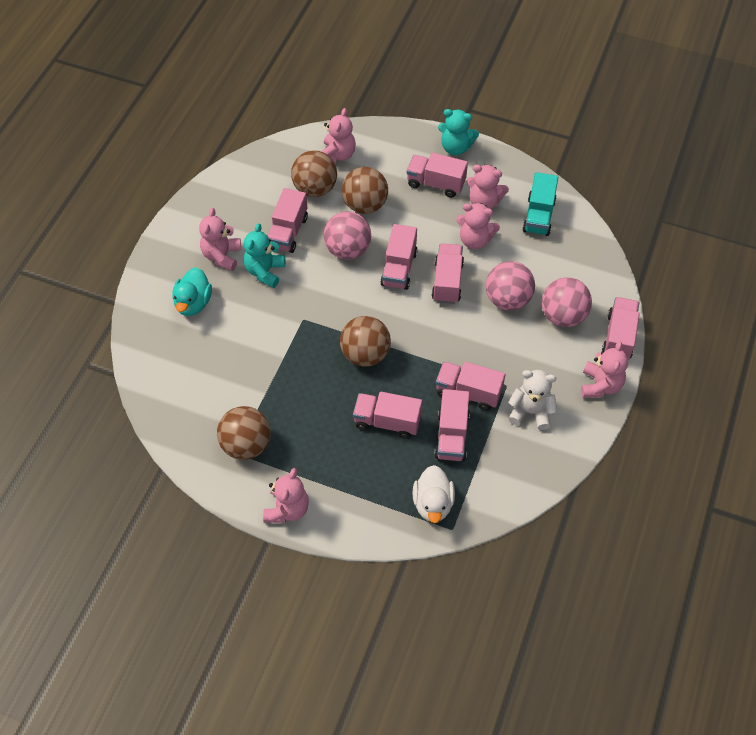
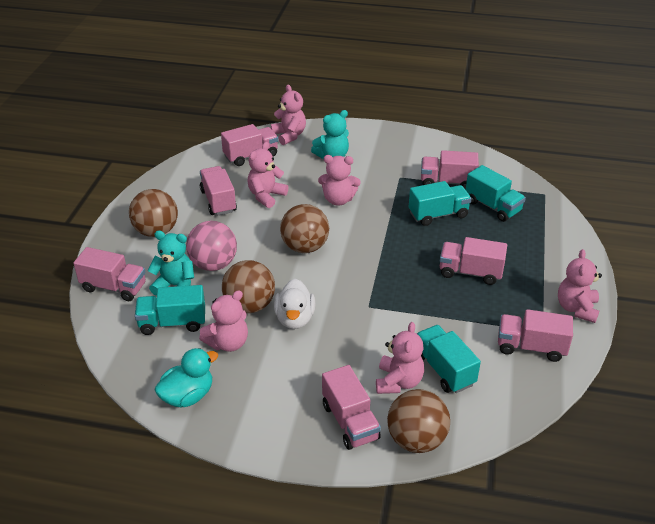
pink ball: 3 -> 1
pink truck: 8 -> 7
turquoise truck: 1 -> 4
white teddy bear: 1 -> 0

